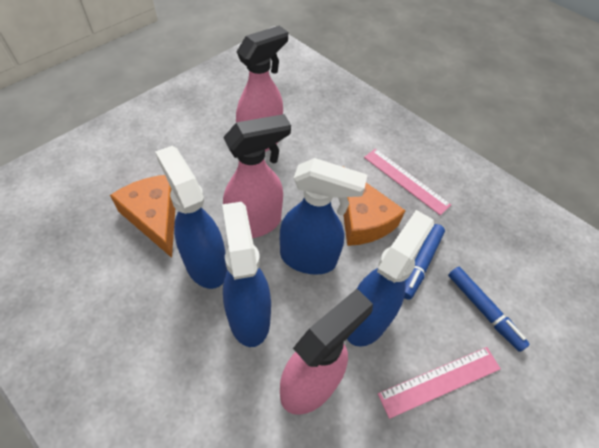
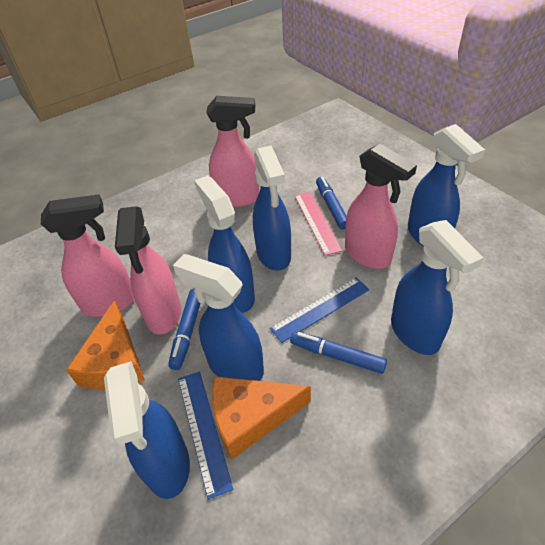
blue marker: 2 -> 3
blue ruler: 0 -> 2
blue spray bottle: 4 -> 6
pink ruler: 2 -> 1
pink spray bottle: 3 -> 4

